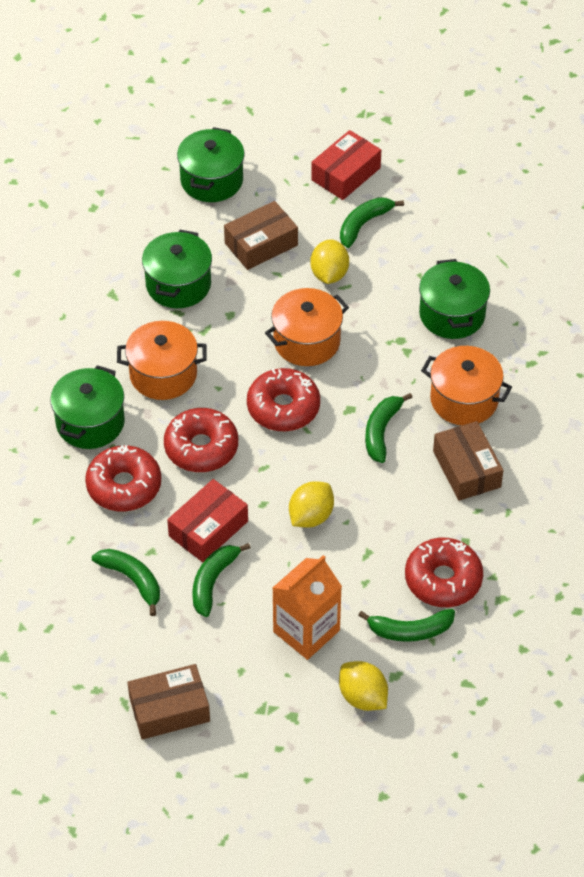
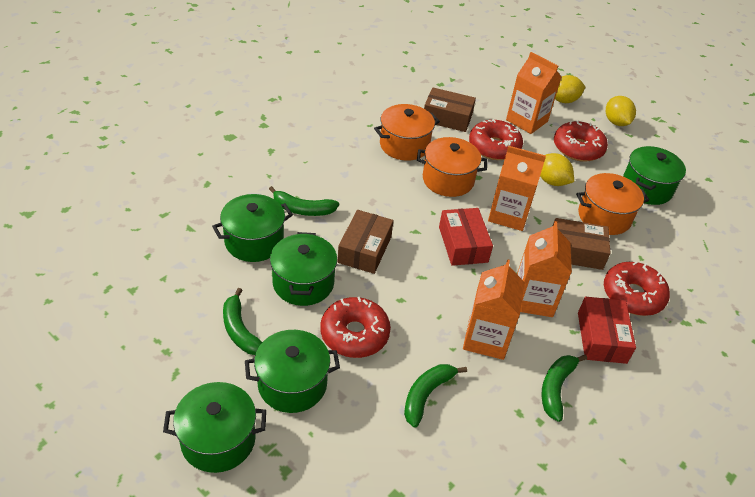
green banana: 5 -> 4
green pot: 4 -> 5
orange carton: 1 -> 4

